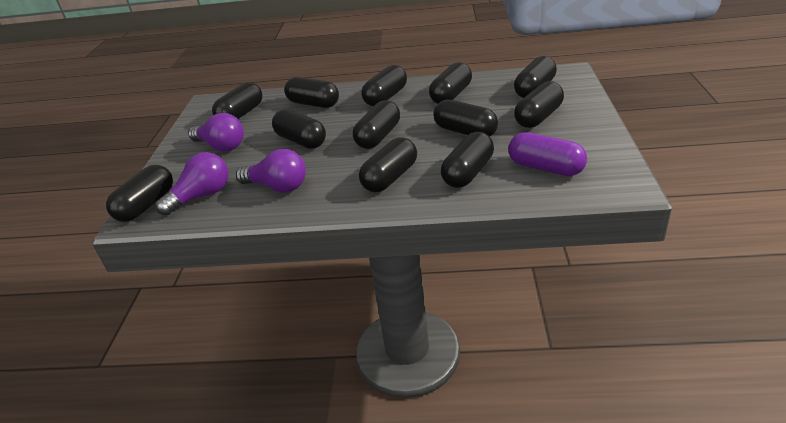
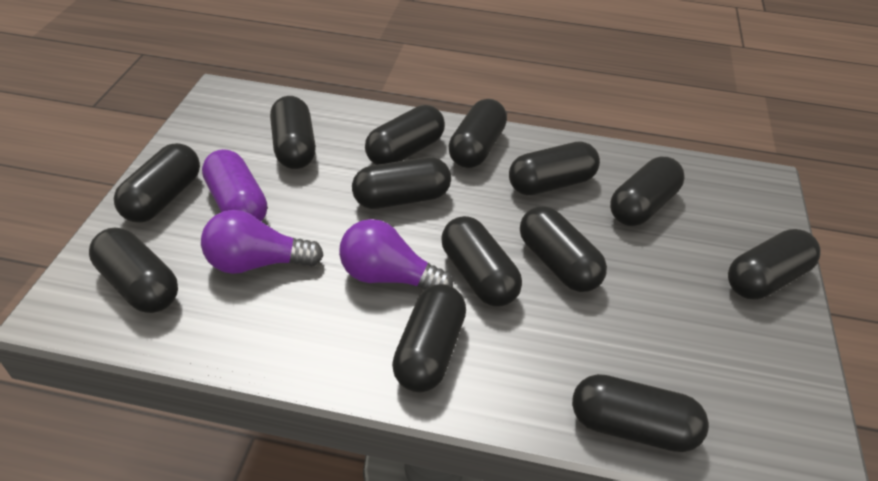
black capsule: 12 -> 13
purple light bulb: 3 -> 2

